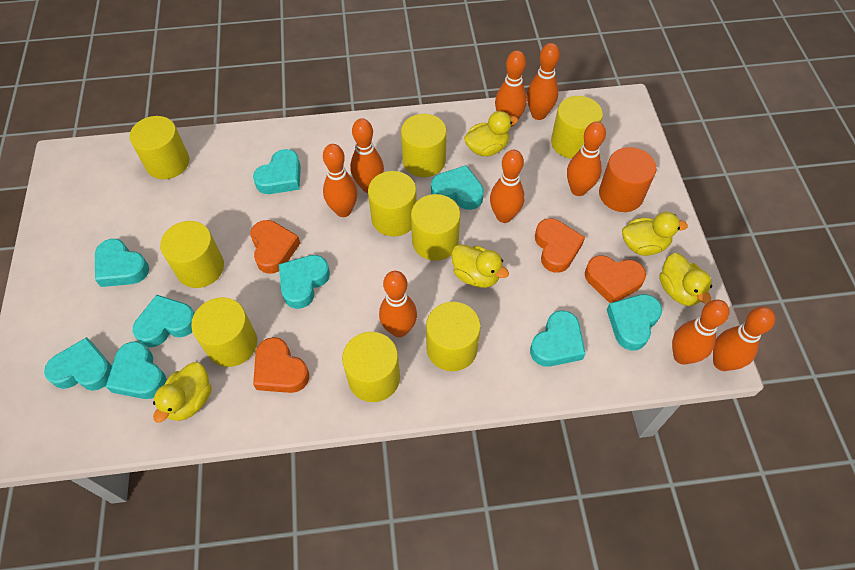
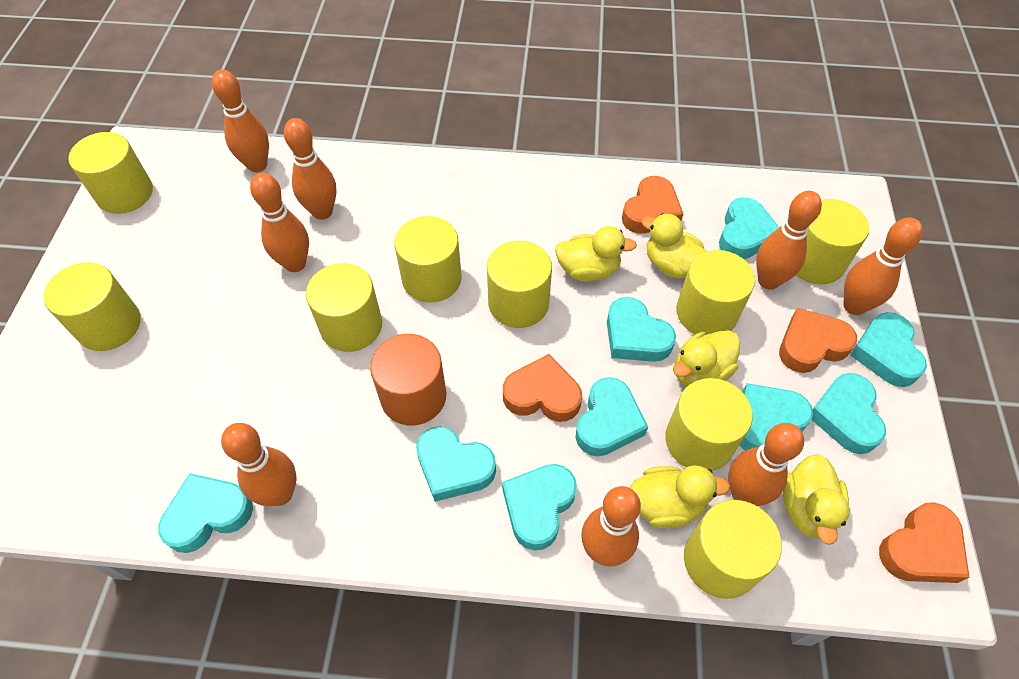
orange bowling pin: 9 -> 8

